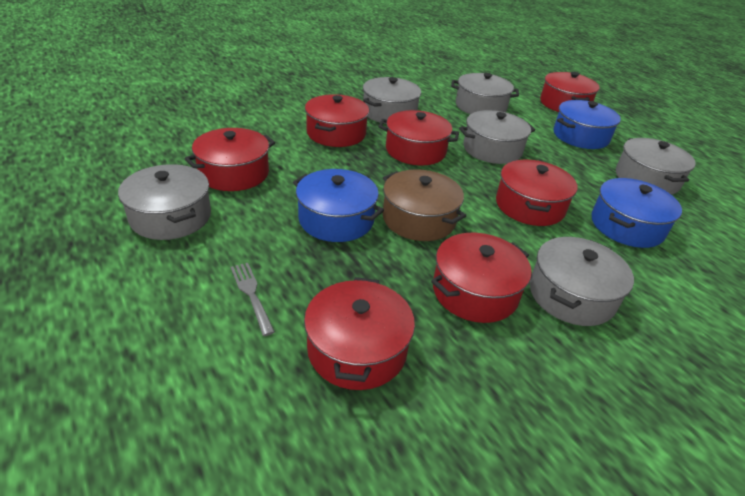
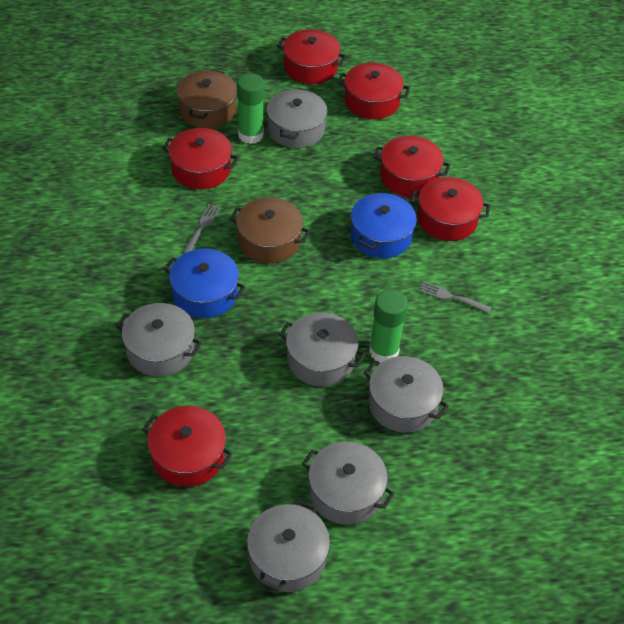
blue pot: 3 -> 2
brown pot: 1 -> 2
green glue stick: 0 -> 2
grey fork: 1 -> 2
red pot: 7 -> 6

